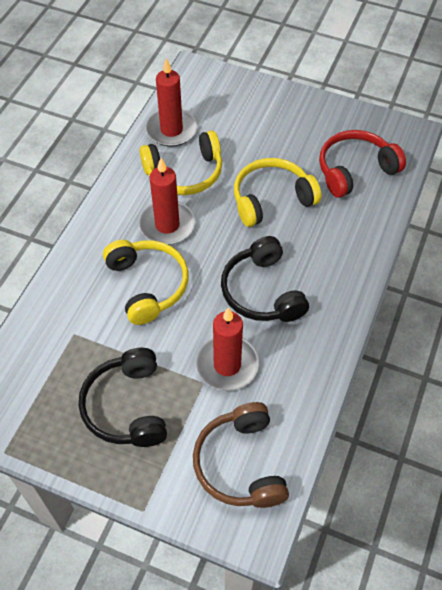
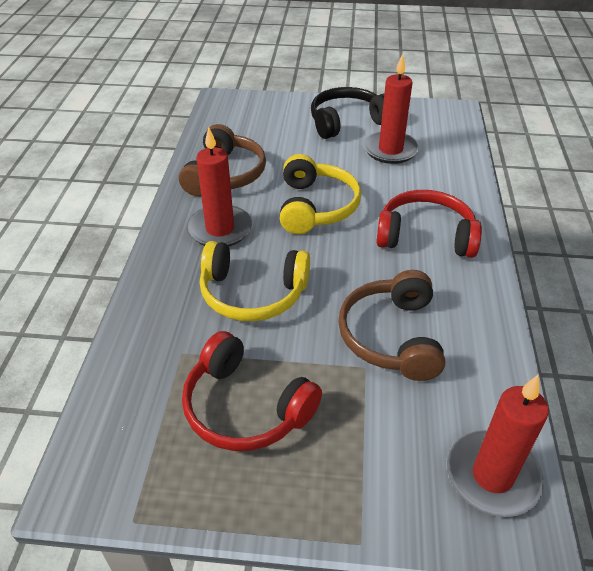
black headphones: 2 -> 1
brown headphones: 1 -> 2
red headphones: 1 -> 2
yellow headphones: 3 -> 2

